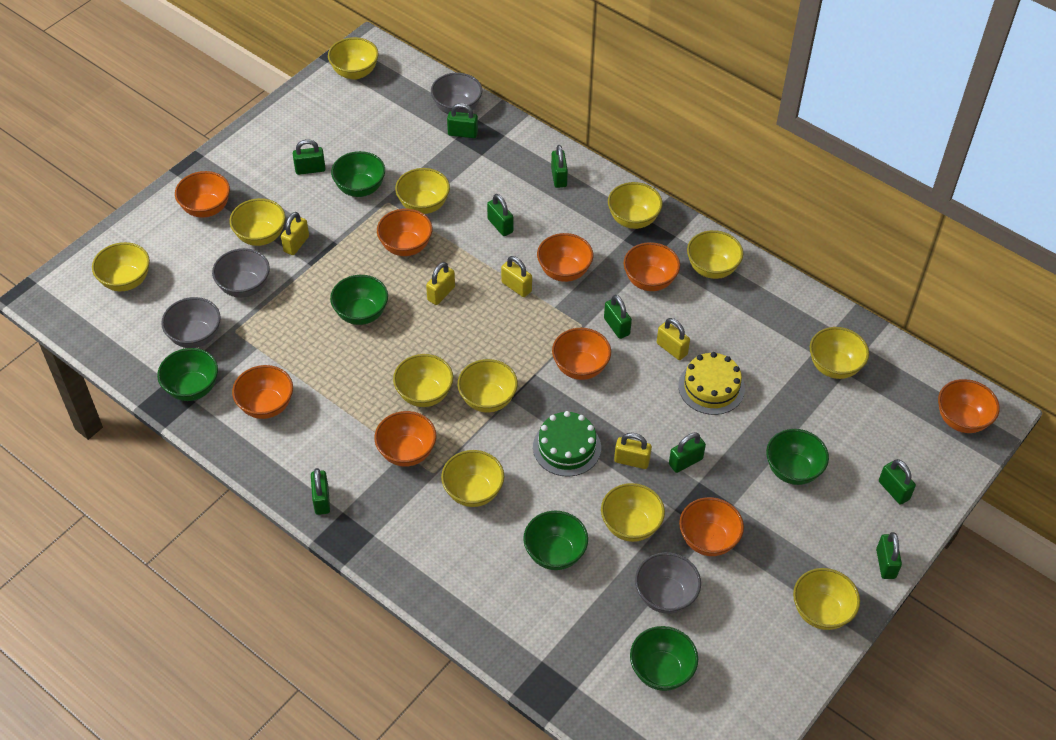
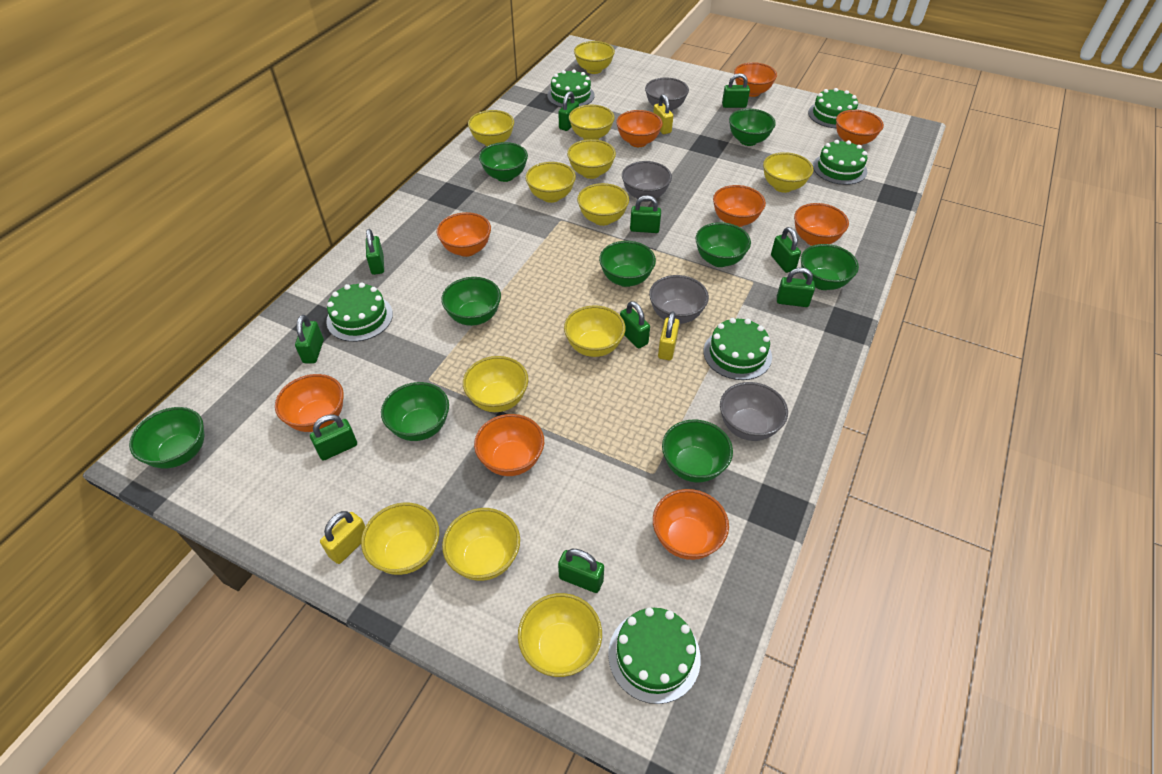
green bowl: 6 -> 9
green cake: 1 -> 6
green padlock: 9 -> 10
yellow cake: 1 -> 0
yellow padlock: 5 -> 3

